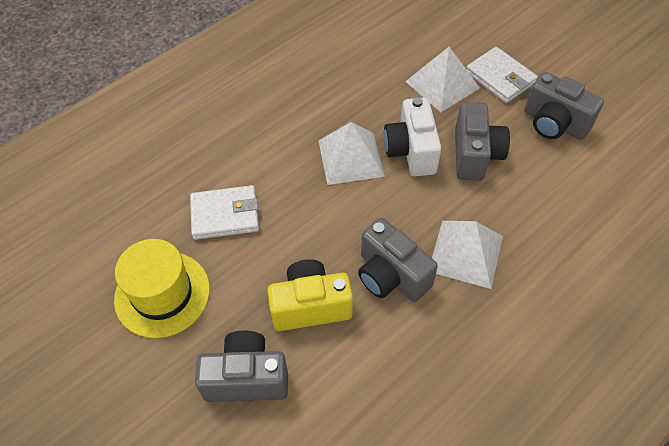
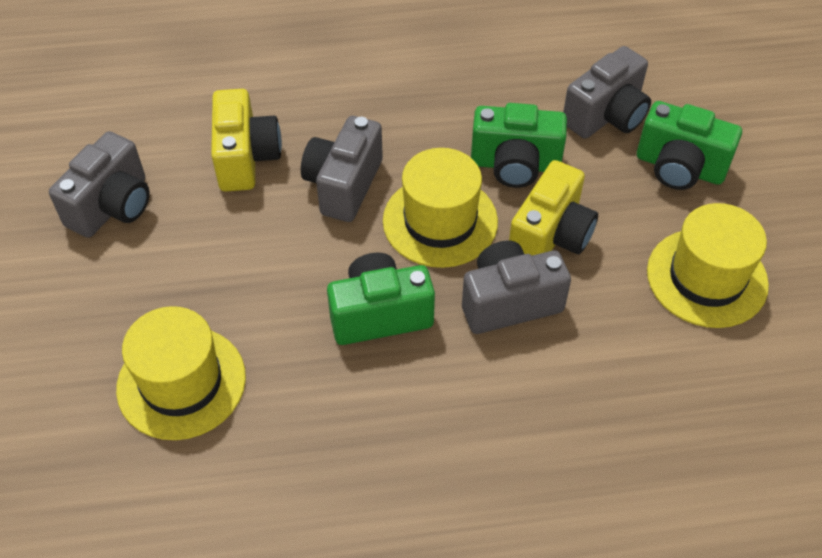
green camera: 0 -> 3
white camera: 1 -> 0
white pyramid: 3 -> 0
white wallet: 2 -> 0
yellow camera: 1 -> 2
yellow hat: 1 -> 3

